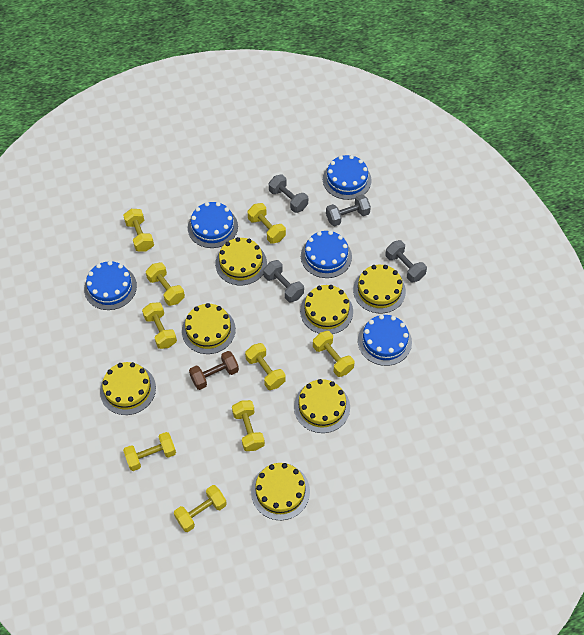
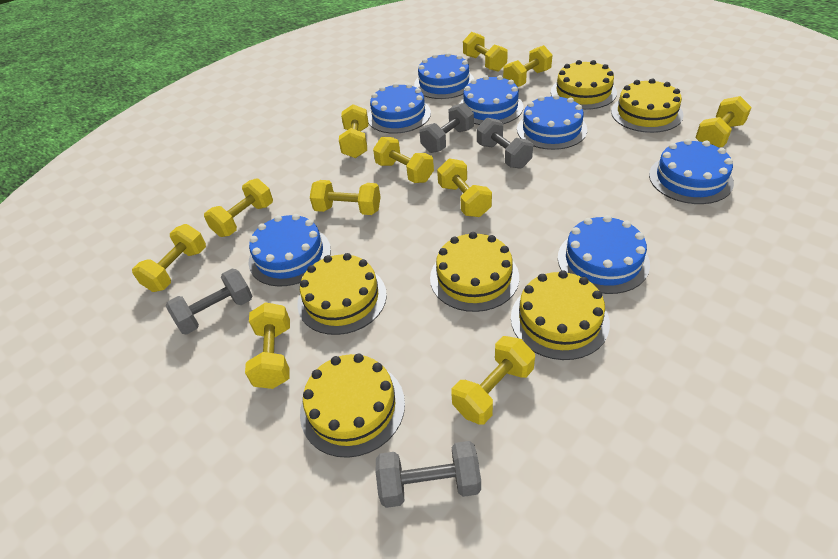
blue cake: 5 -> 7
brown dumbbell: 1 -> 0
yellow cake: 7 -> 6
yellow dumbbell: 9 -> 11

